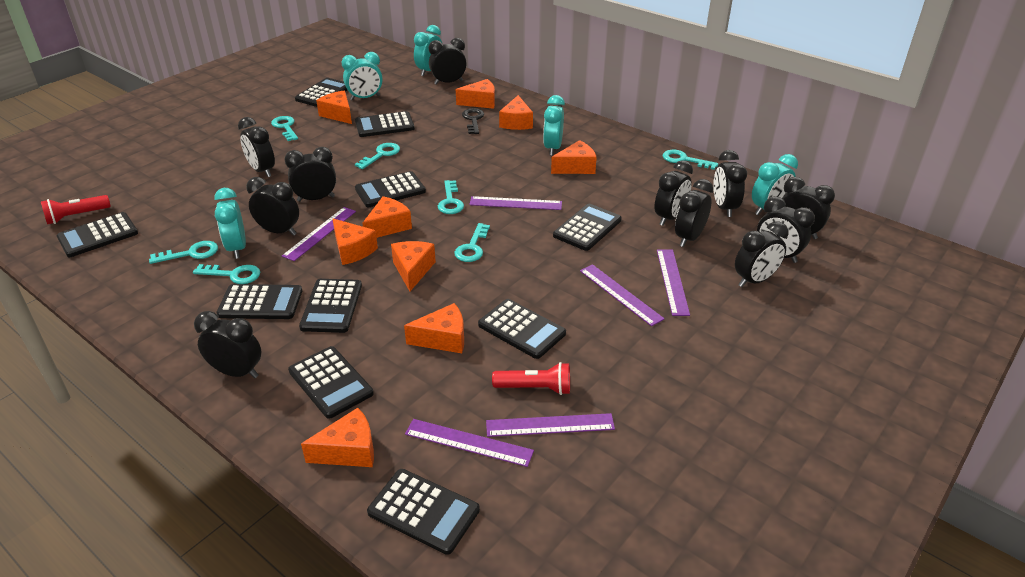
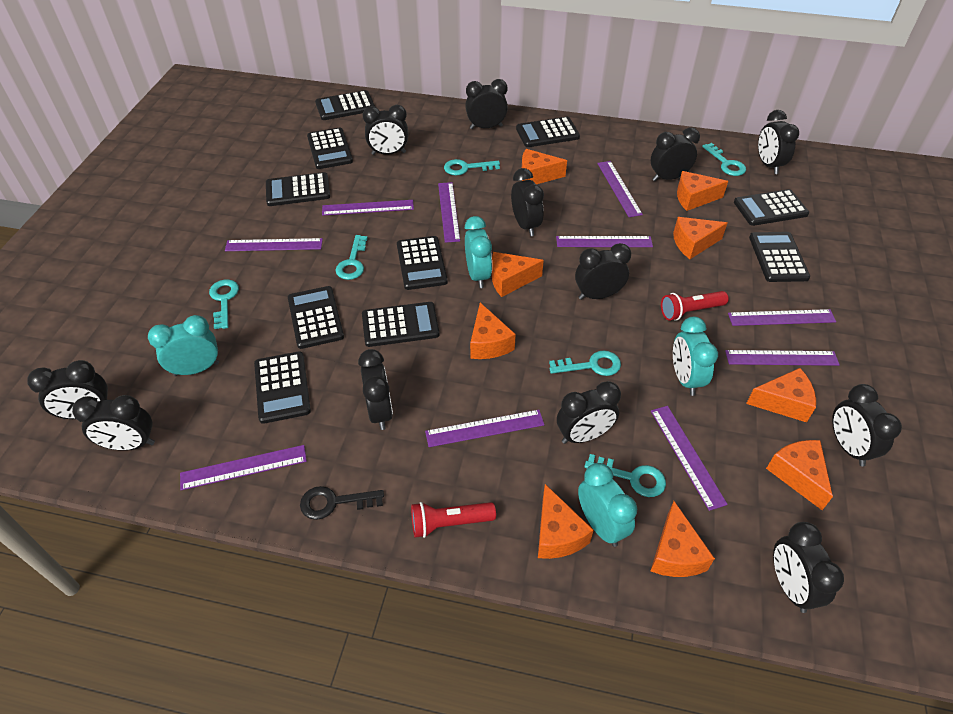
black clock: 11 -> 12
purple ruler: 6 -> 10
turquoise clock: 5 -> 4
turquoise key: 7 -> 6

